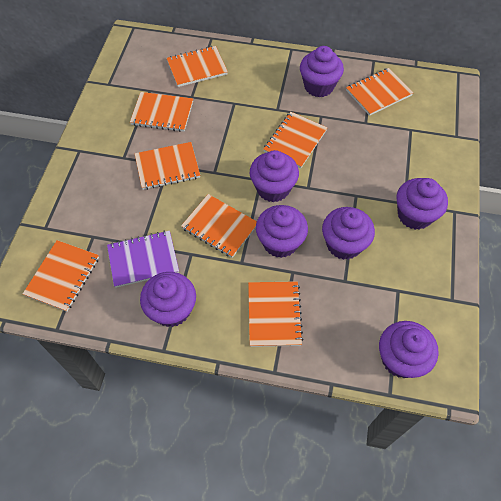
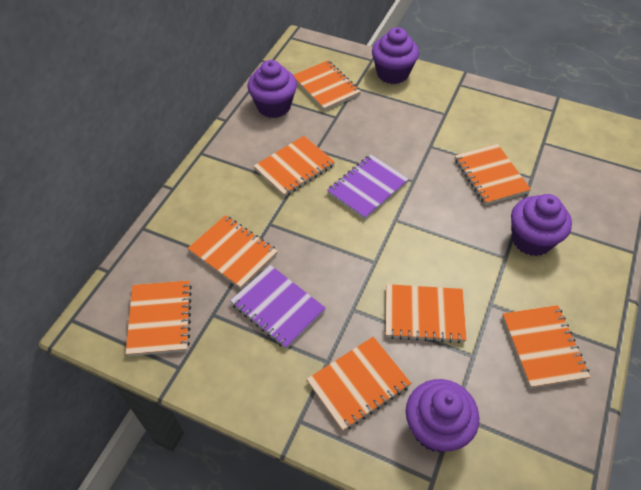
purple cupcake: 7 -> 4
purple notebook: 1 -> 2

